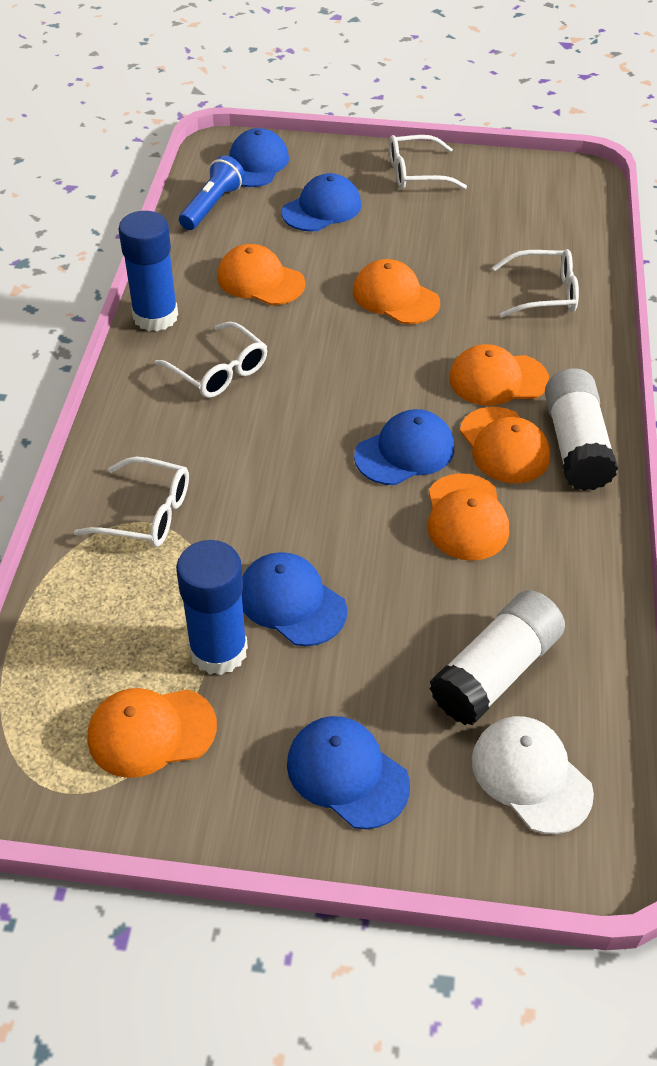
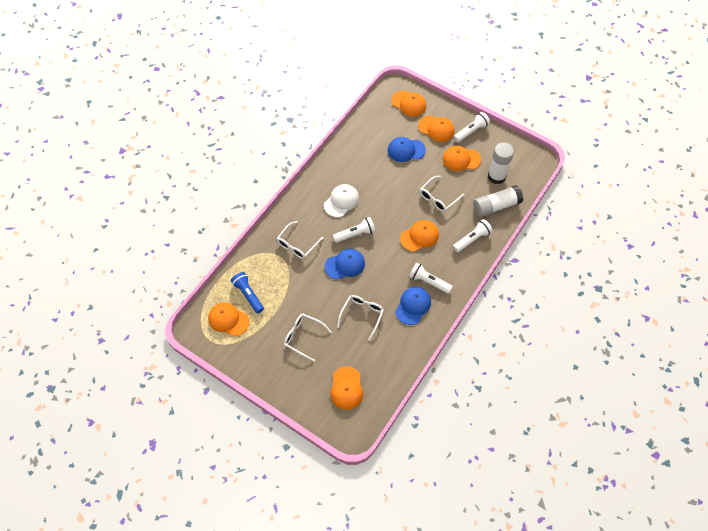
blue cap: 5 -> 3
blue glue stick: 2 -> 0
white flashlight: 0 -> 4

